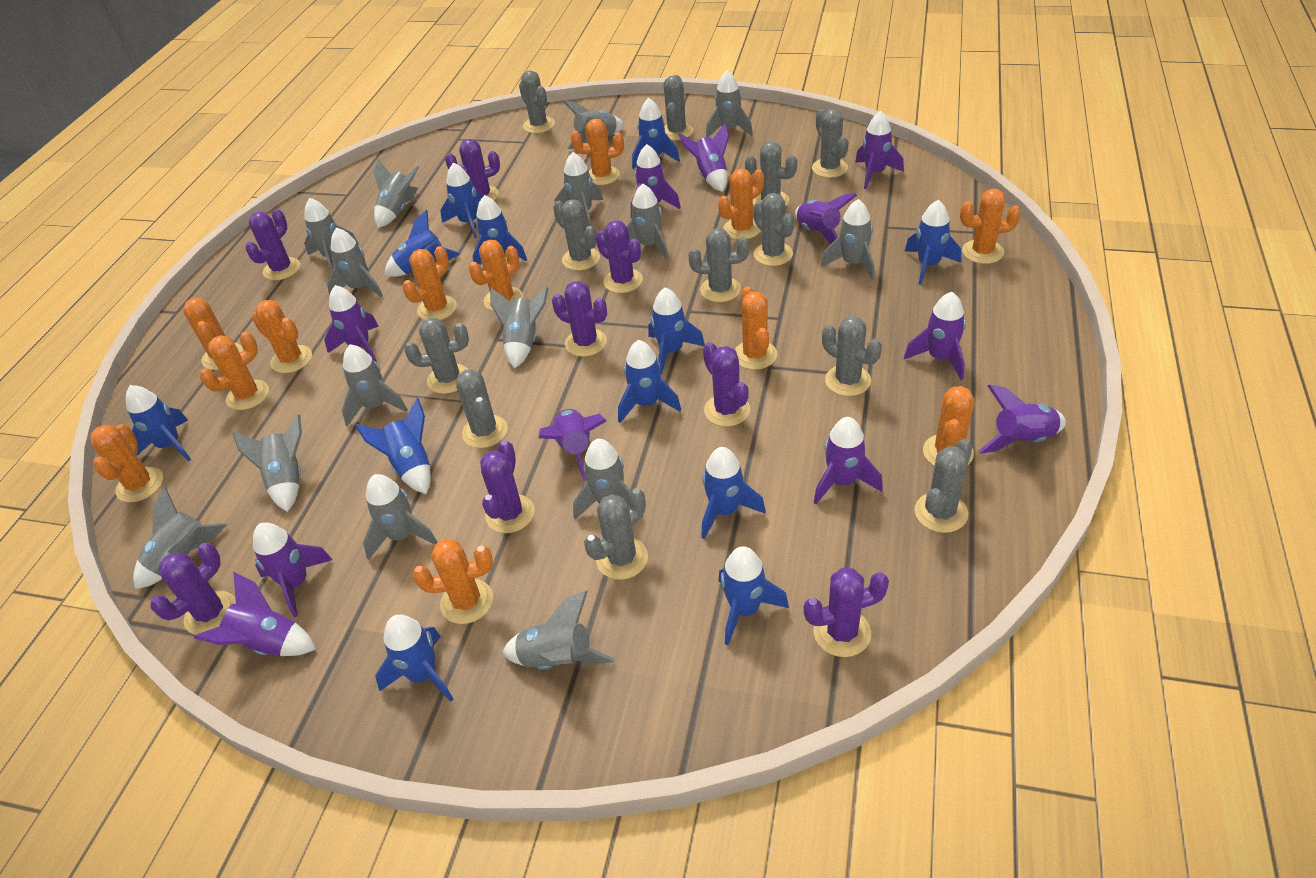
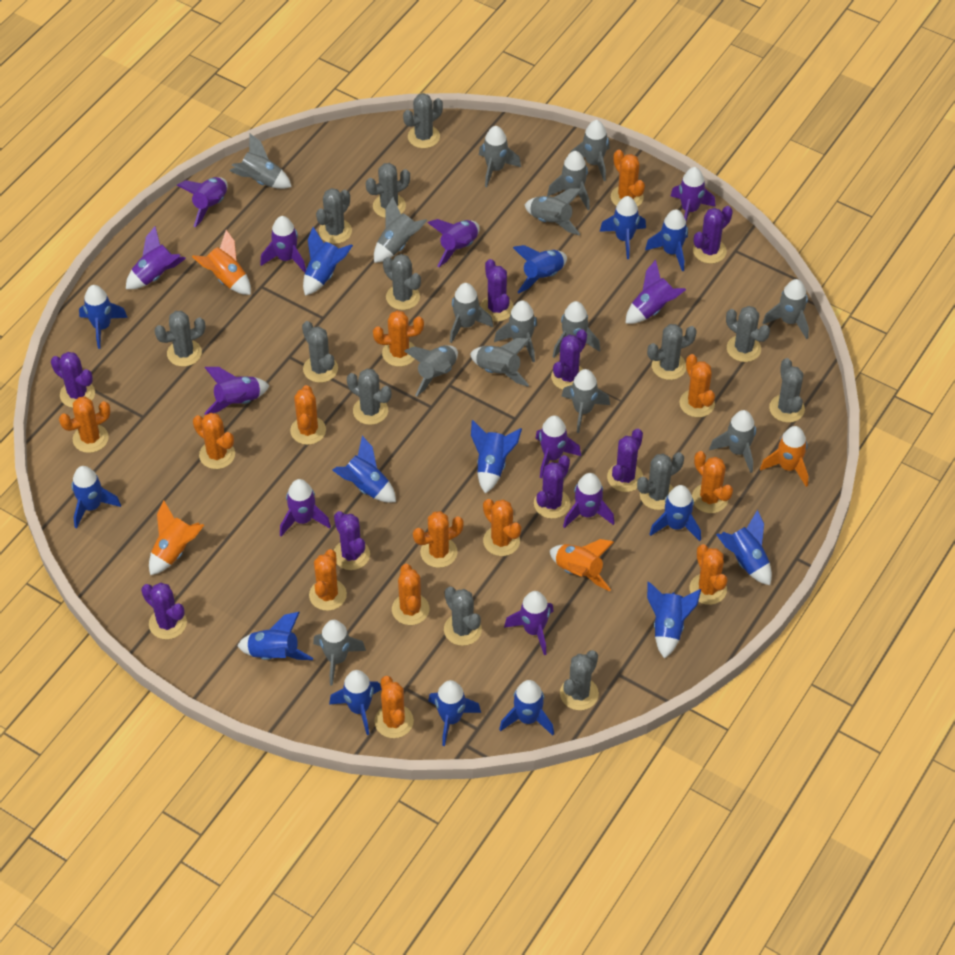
blue rocket: 12 -> 15
grey cactus: 12 -> 13
orange cactus: 12 -> 13
orange rocket: 0 -> 4

